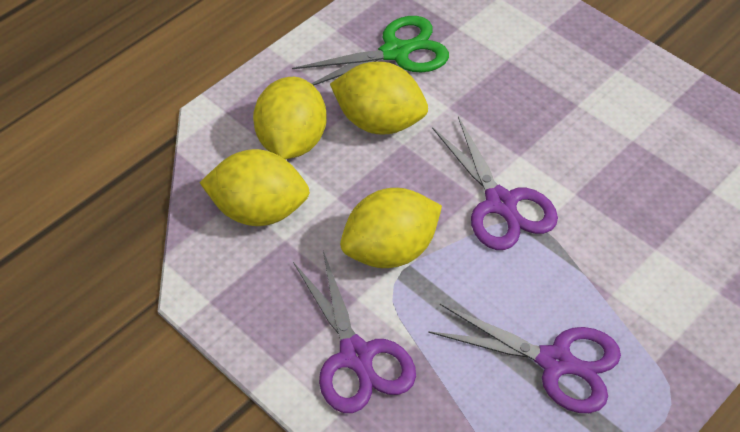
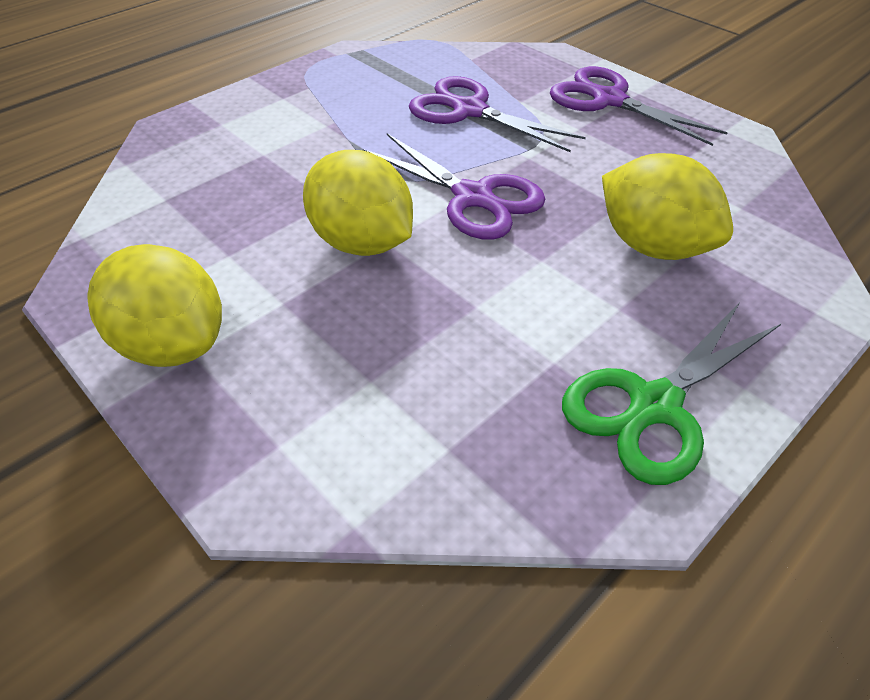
yellow lemon: 4 -> 3

